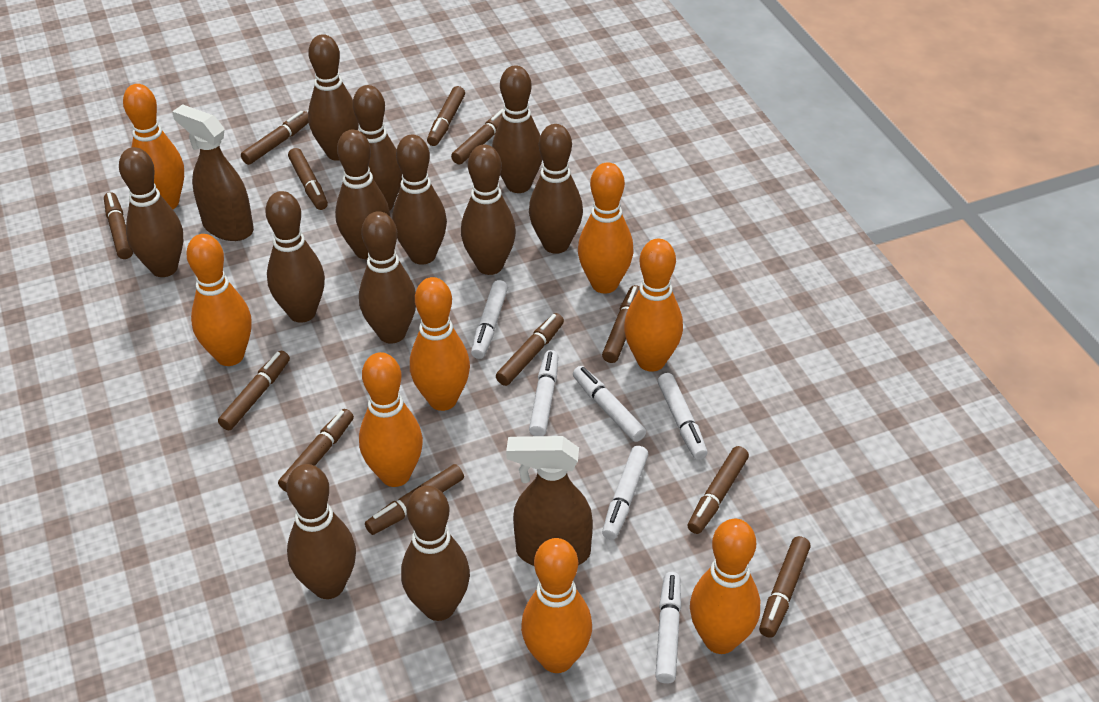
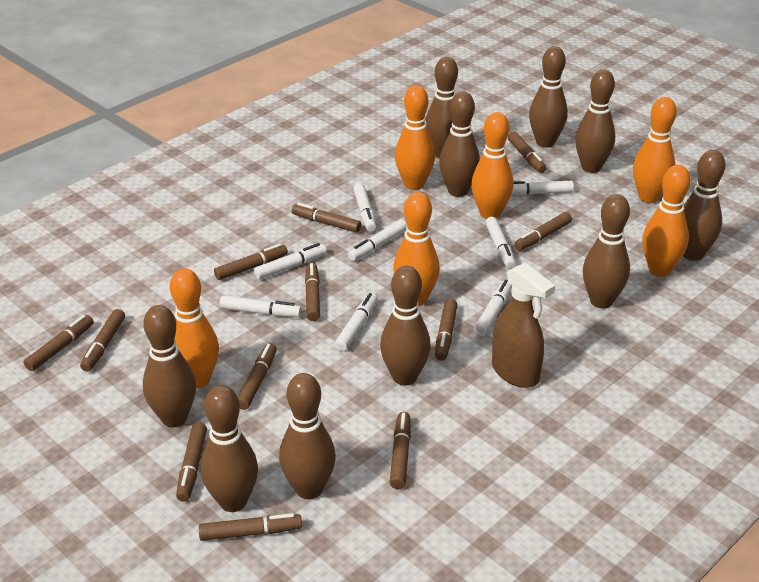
brown bowling pin: 12 -> 10
brown spray bottle: 2 -> 1
orange bowling pin: 8 -> 6
white marker: 6 -> 8

